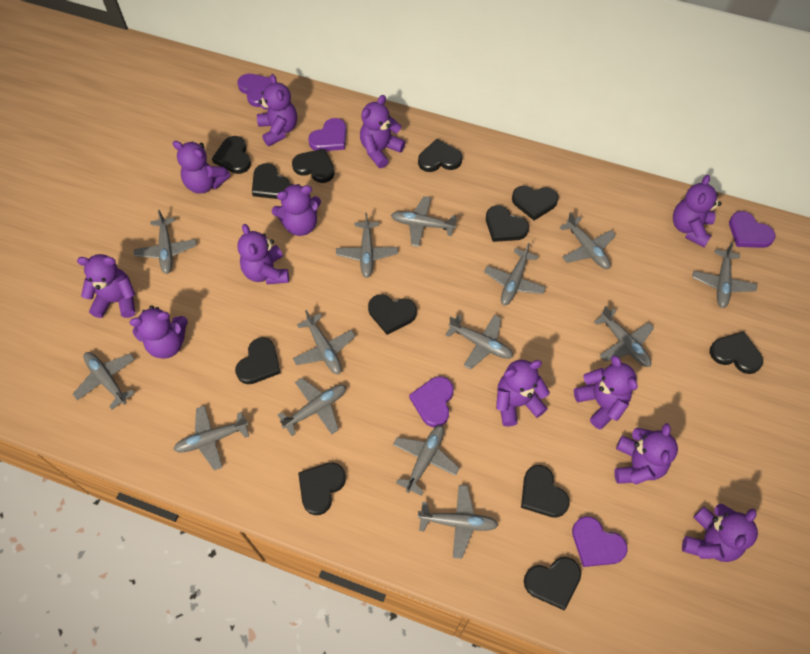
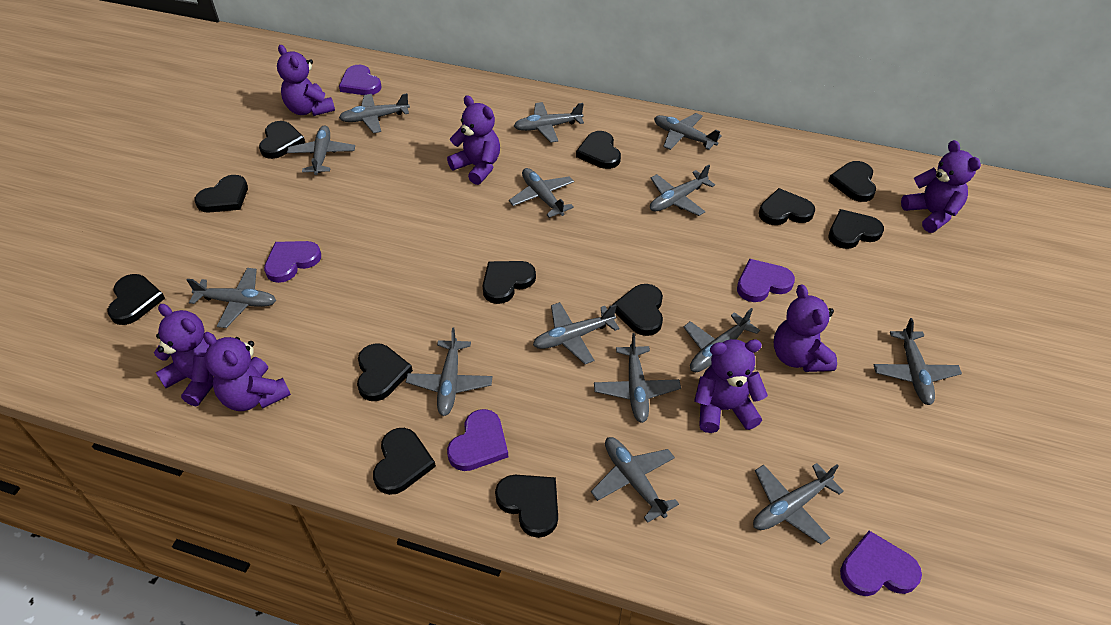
purple teddy bear: 12 -> 7

